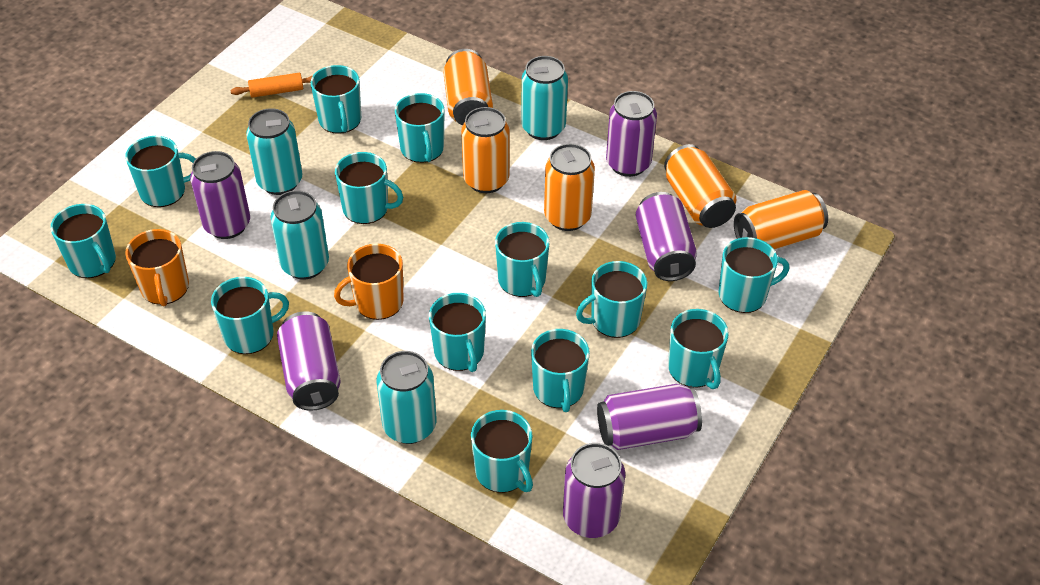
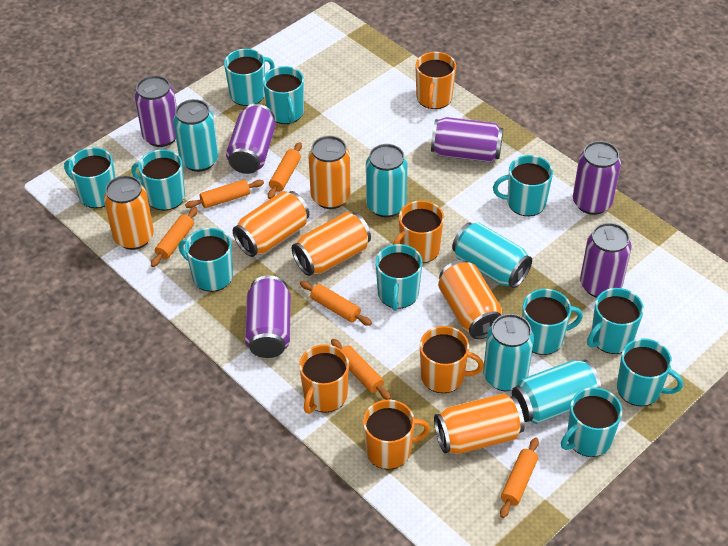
orange can: 5 -> 6
orange mug: 2 -> 5
orange rolling pin: 1 -> 6
turquoise can: 4 -> 5
turquoise mug: 13 -> 11

